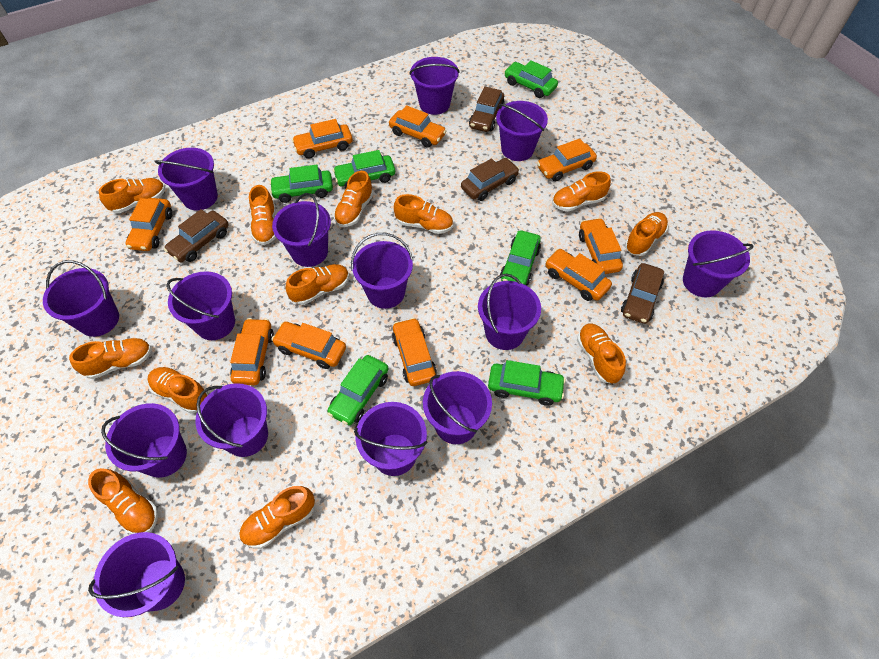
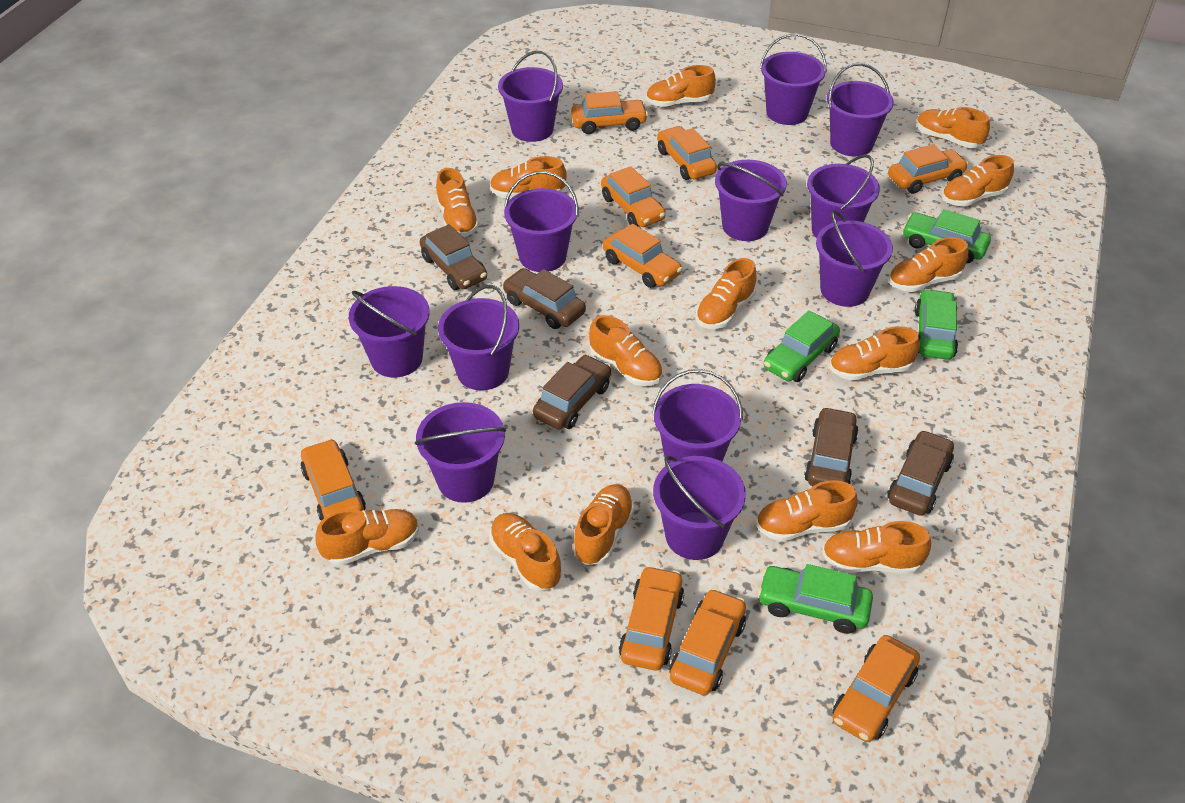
brown car: 4 -> 5
green car: 6 -> 4
orange shoe: 12 -> 14
purple bucket: 14 -> 12

